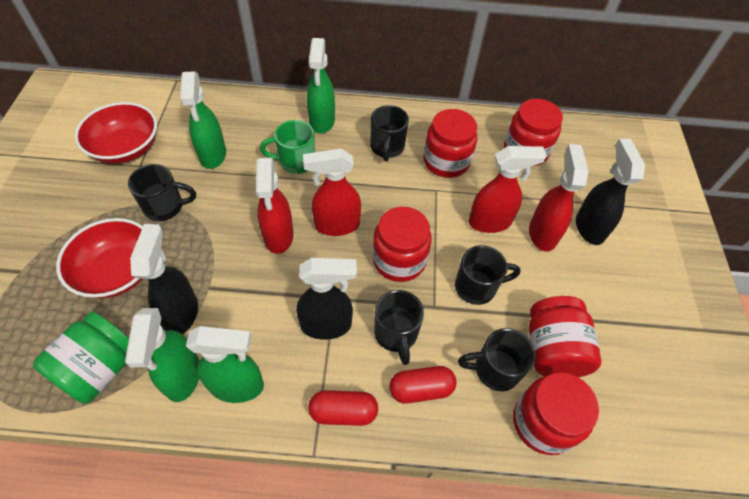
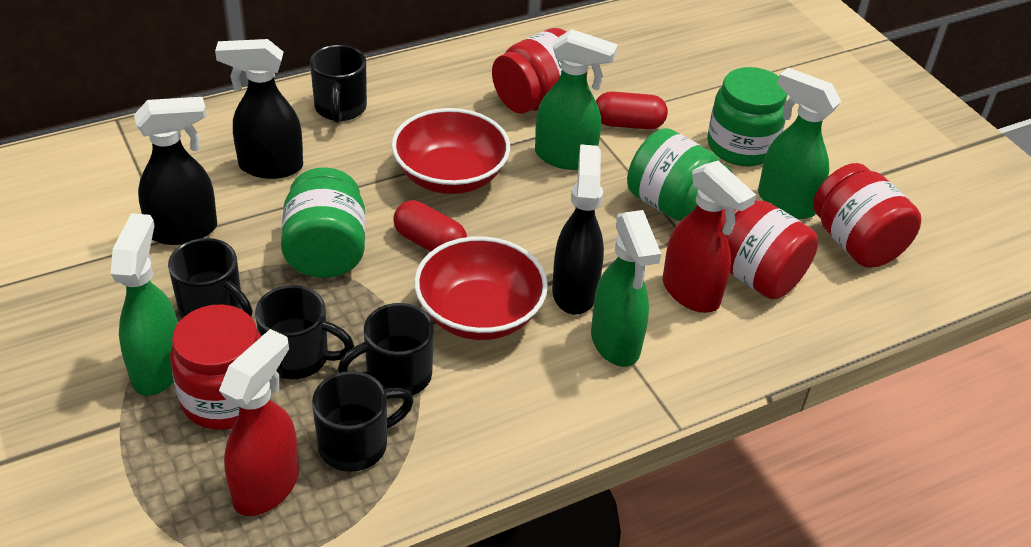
green jar: 1 -> 3
green mug: 1 -> 0
red jar: 5 -> 4
red spray bottle: 4 -> 2

